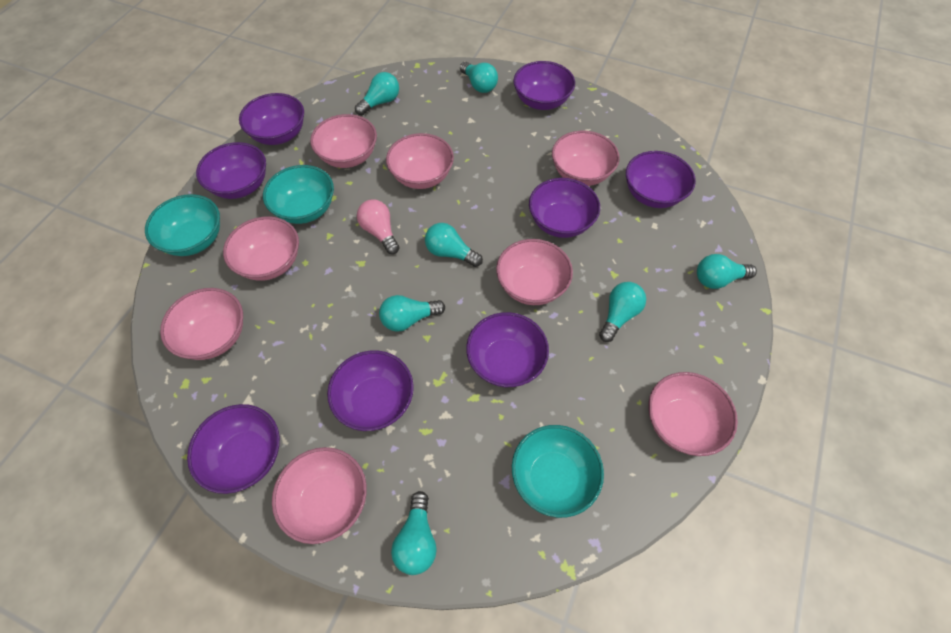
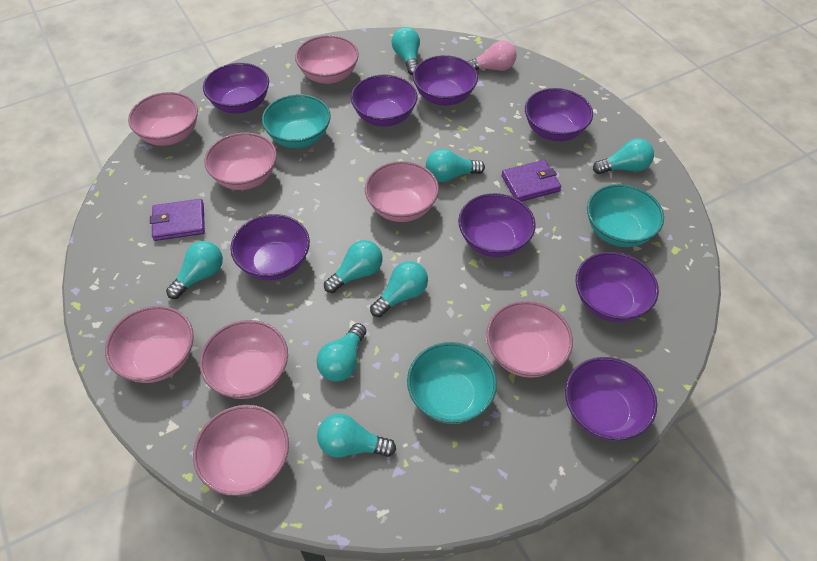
purple wallet: 0 -> 2
turquoise light bulb: 7 -> 8

